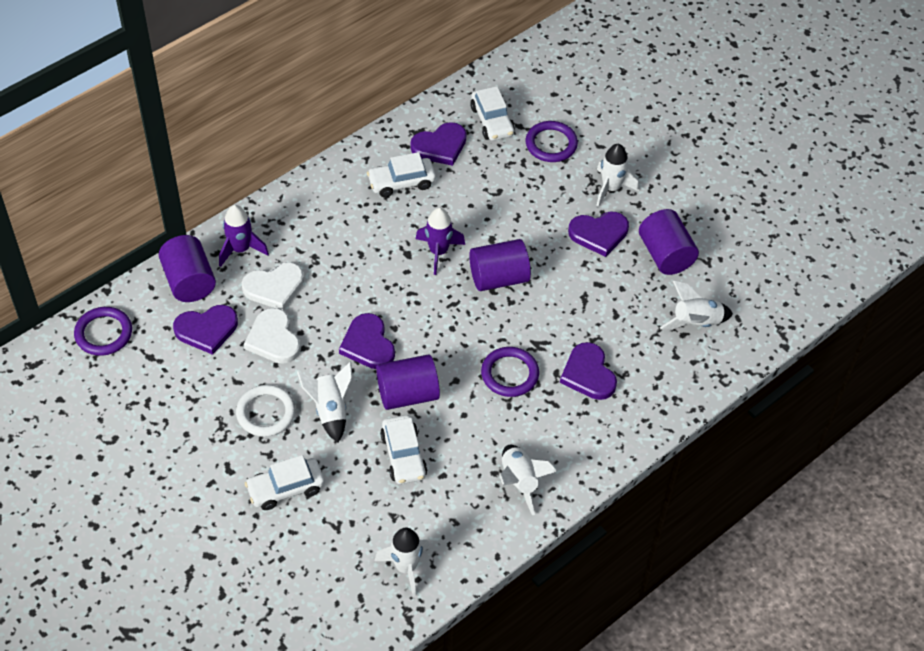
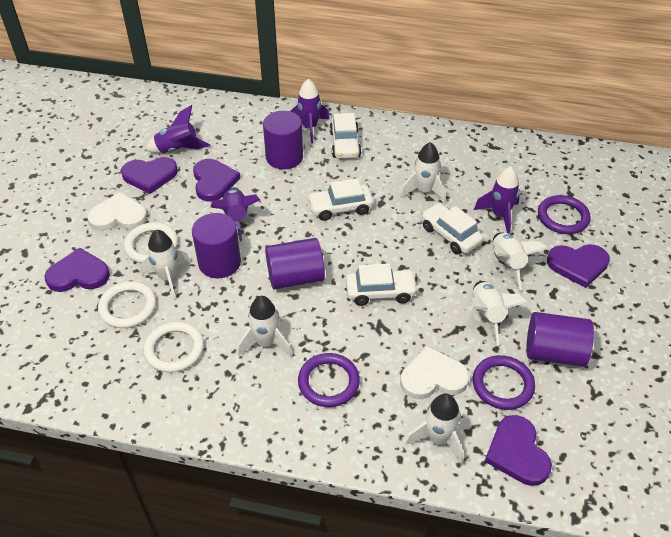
purple rocket: 2 -> 4
white ring: 1 -> 3
white rocket: 5 -> 6

